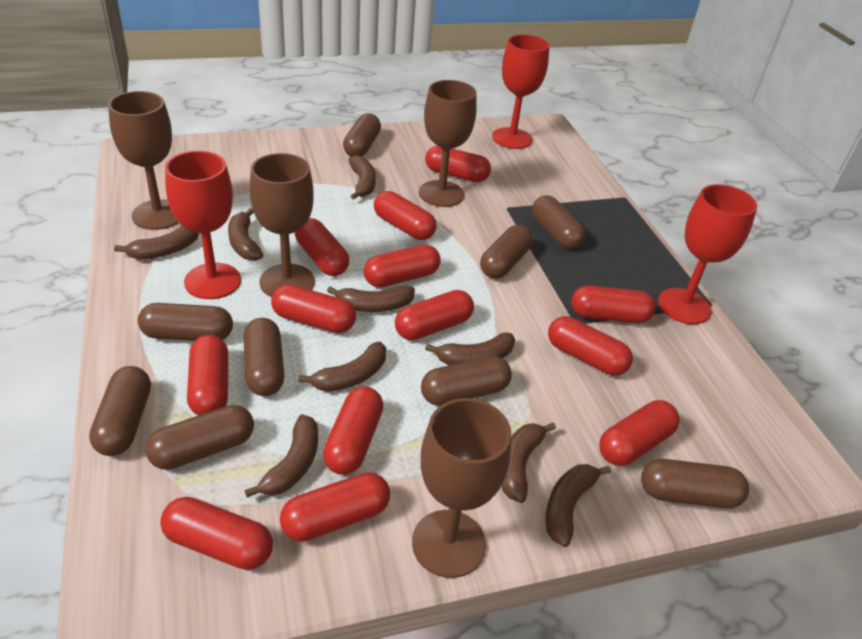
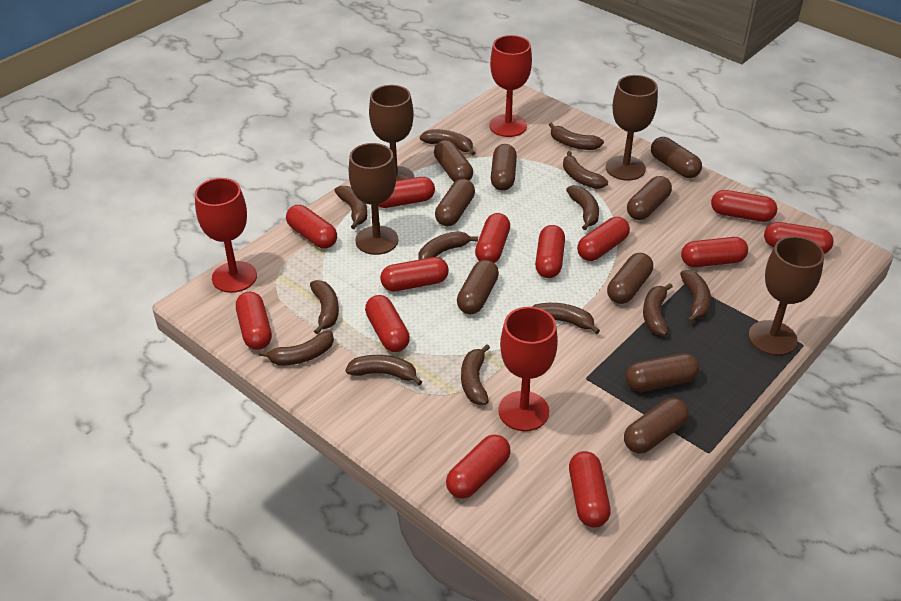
brown banana: 9 -> 13

